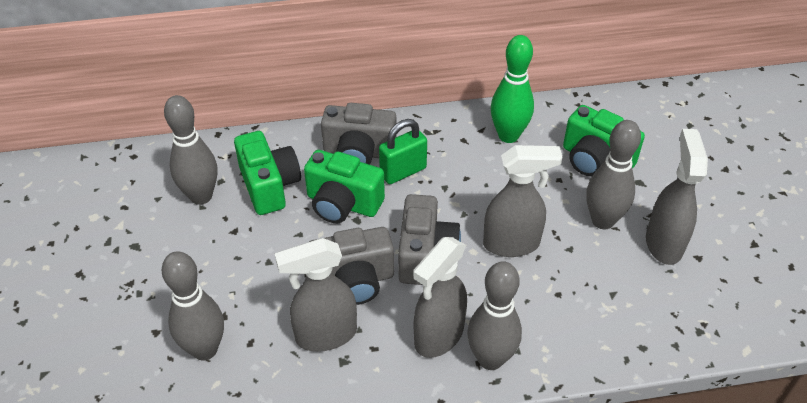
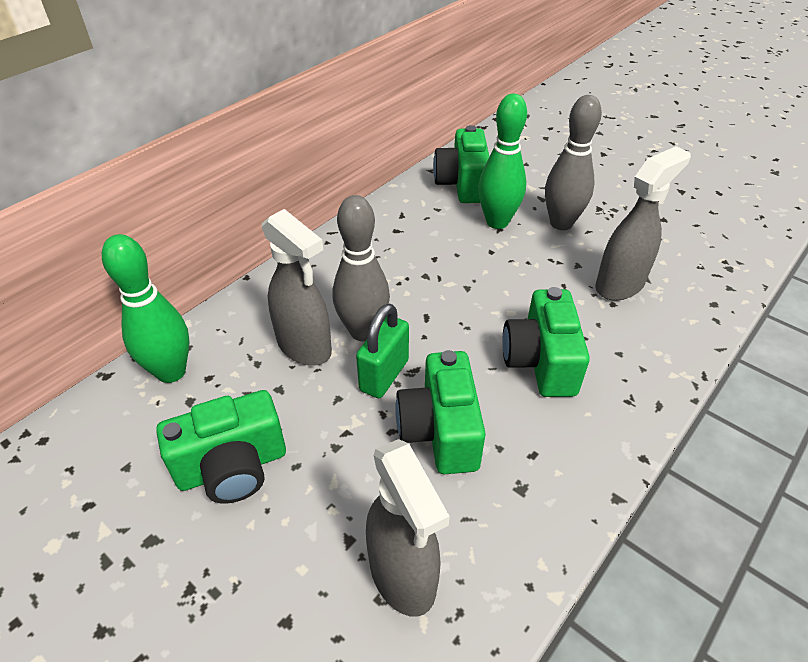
green bowling pin: 1 -> 2
green camera: 3 -> 4
grey bowling pin: 4 -> 2
grey camera: 3 -> 0
grey spray bottle: 4 -> 3

